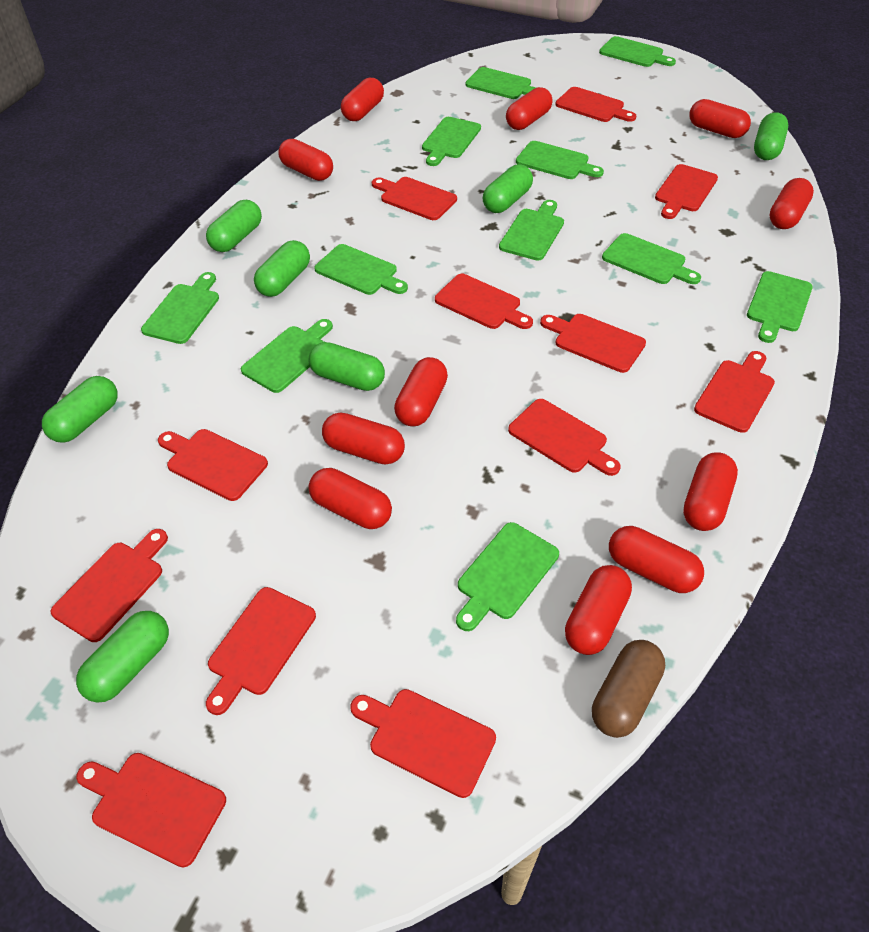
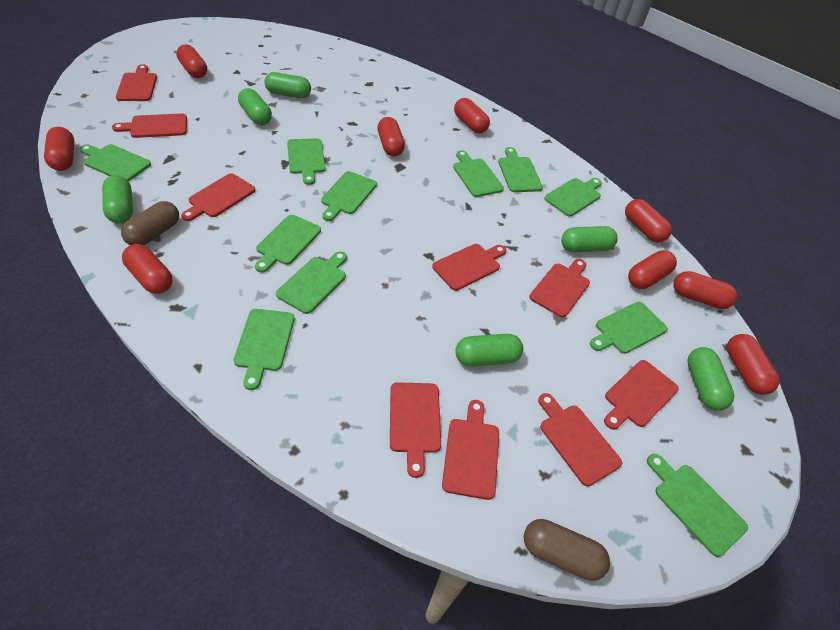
brown capsule: 1 -> 2
green capsule: 7 -> 6
red capsule: 11 -> 9
red cutting board: 12 -> 9

